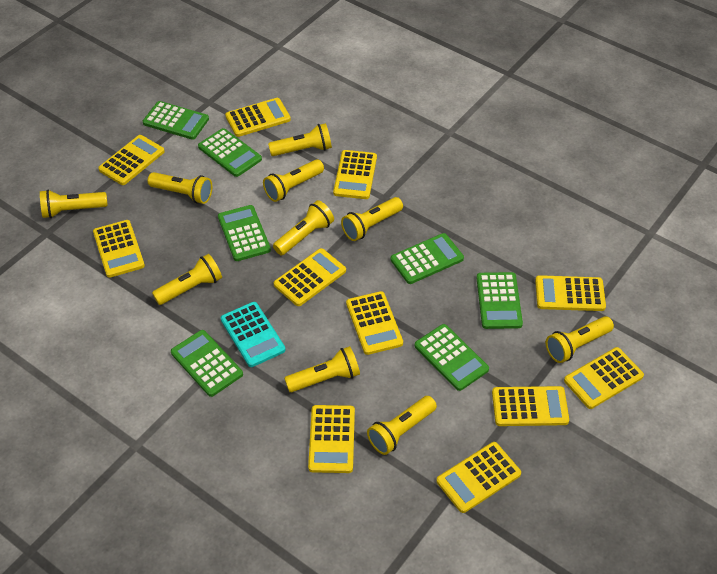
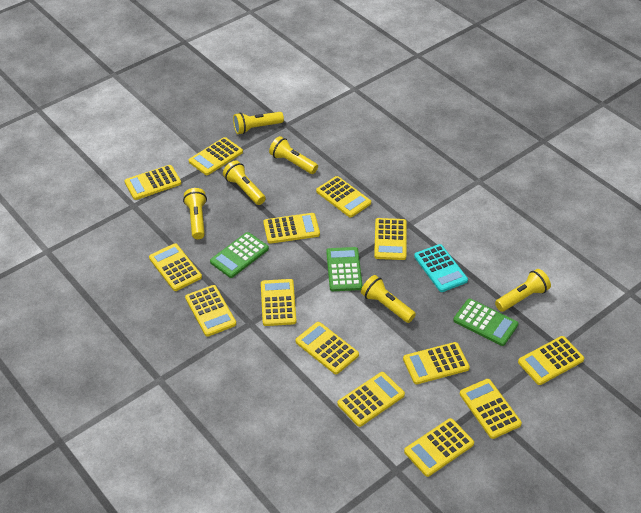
green calculator: 7 -> 3
yellow calculator: 11 -> 14
yellow flashlight: 10 -> 6

